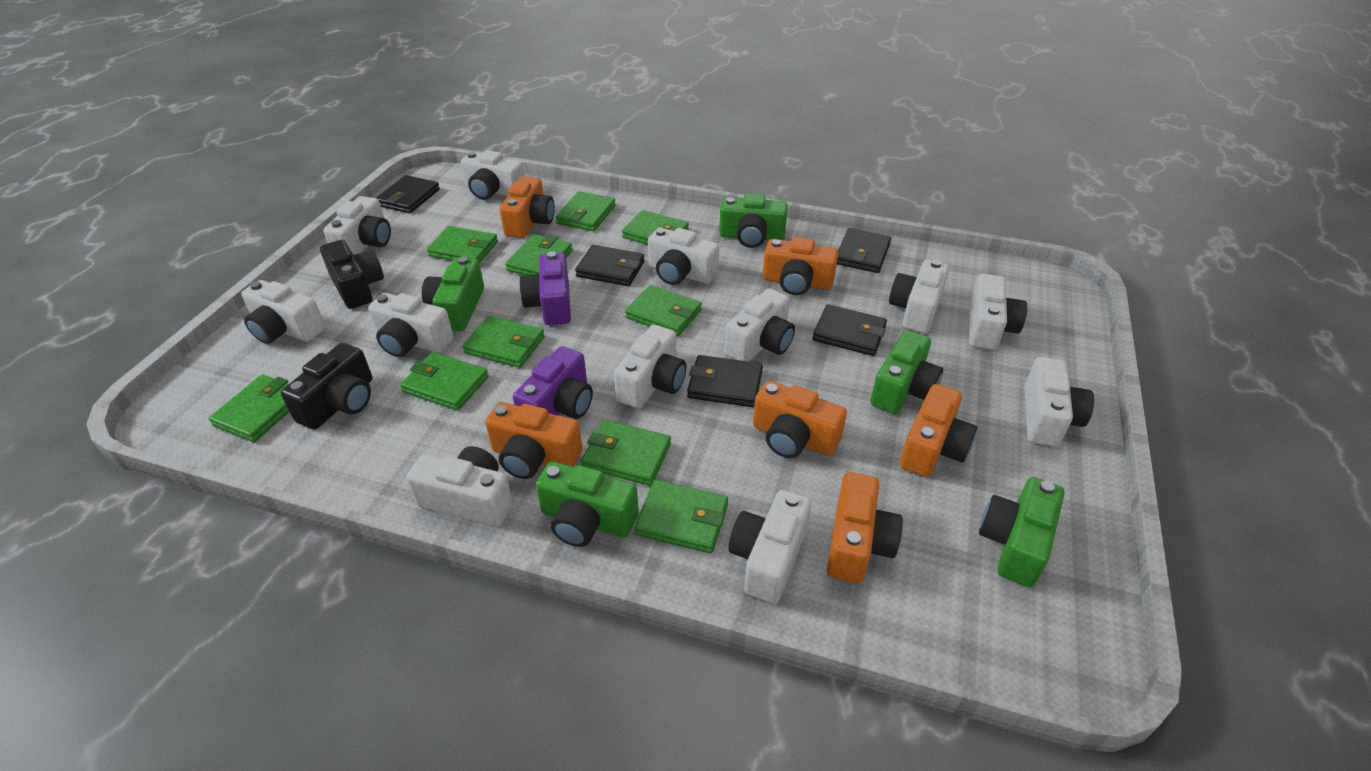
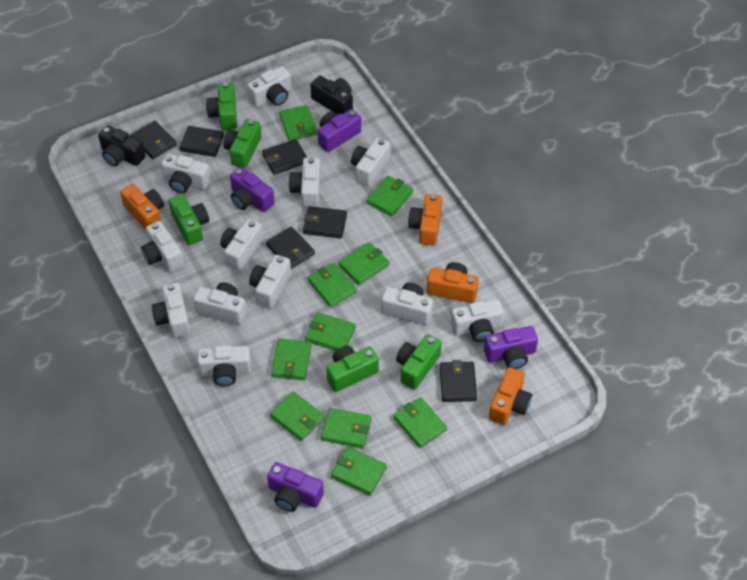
black wallet: 5 -> 6
orange camera: 6 -> 4
purple camera: 2 -> 4

